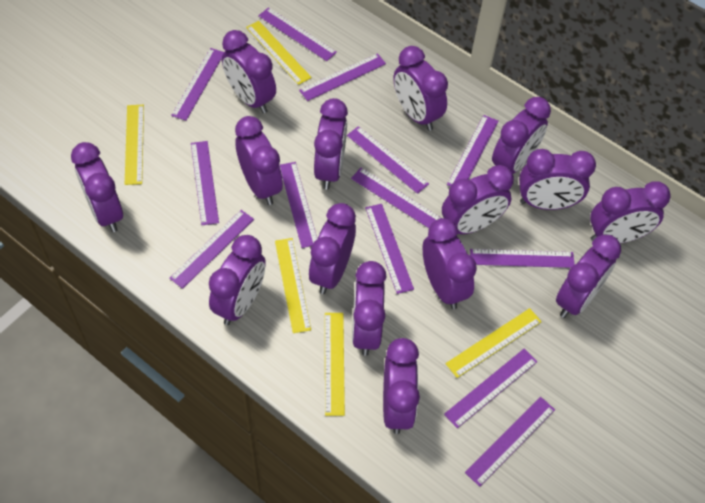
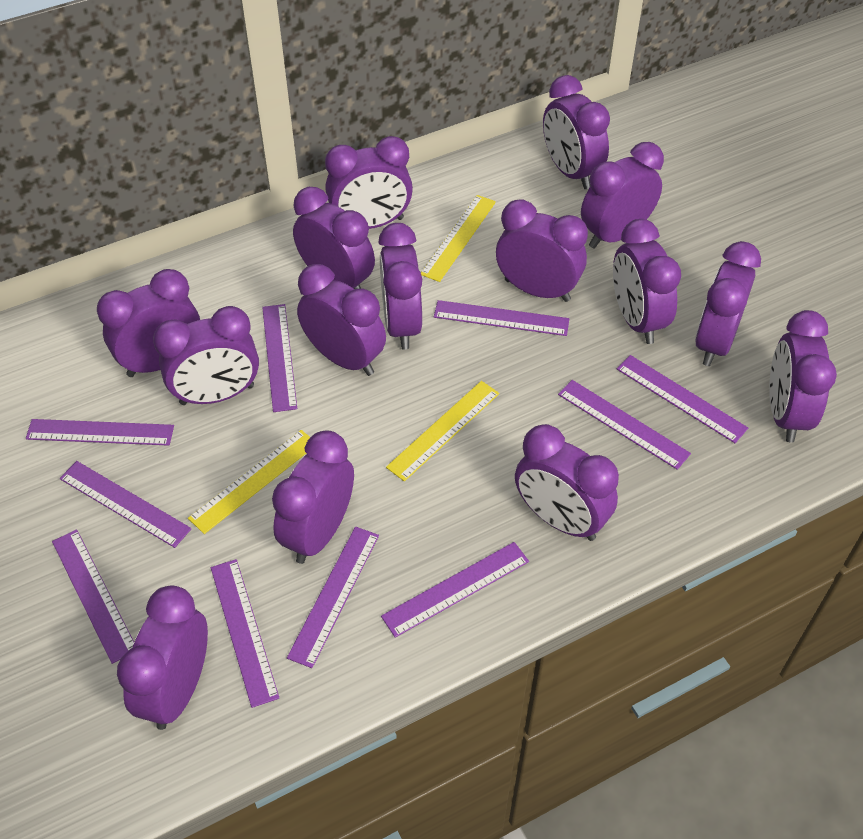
purple ruler: 13 -> 10
yellow ruler: 5 -> 3

